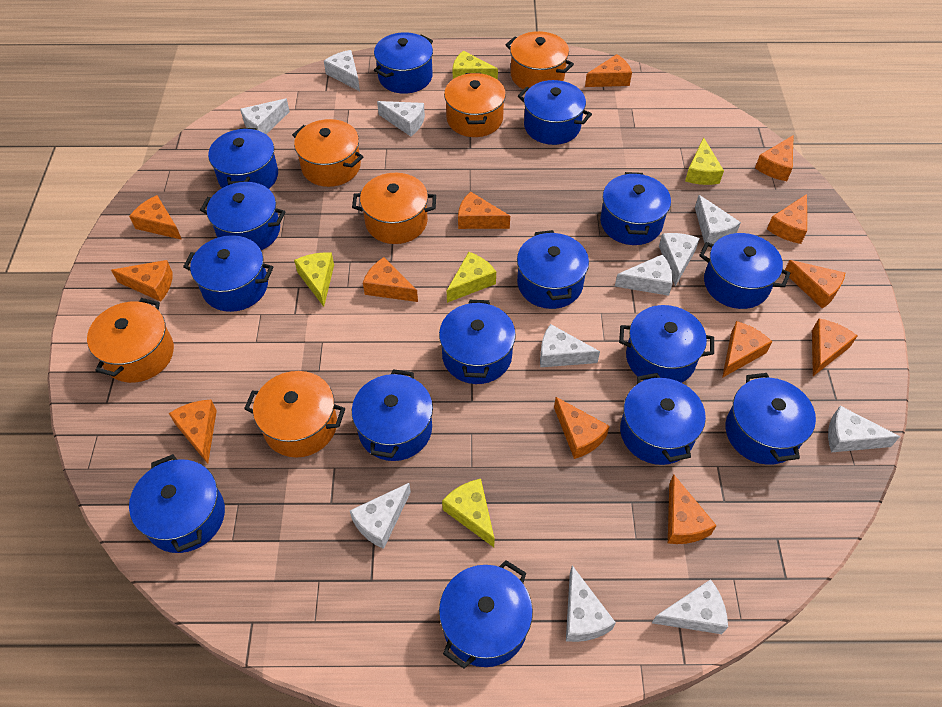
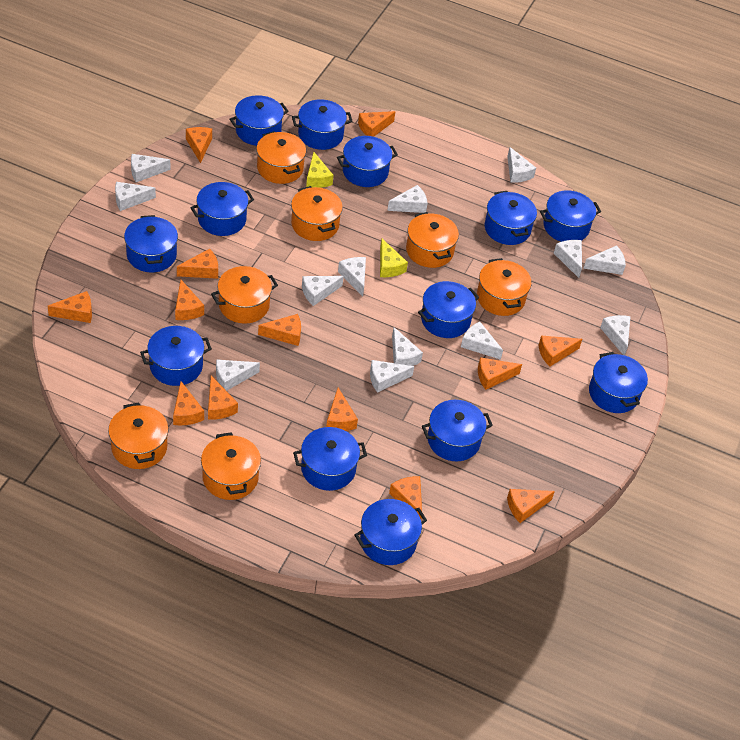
blue pot: 15 -> 13
orange pot: 6 -> 7
white cheese: 11 -> 13
yellow cheese: 5 -> 2

